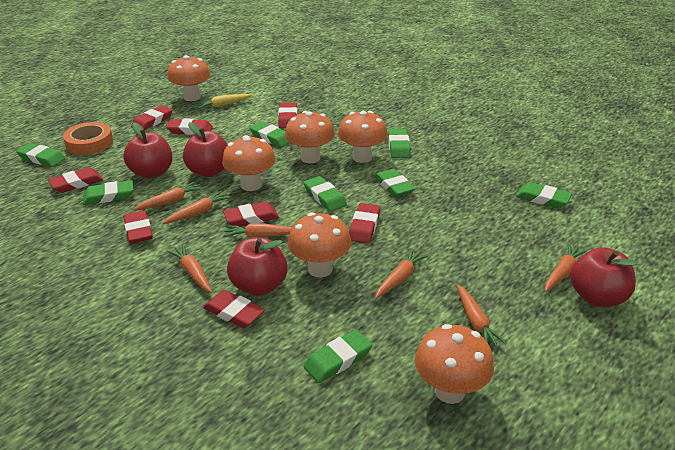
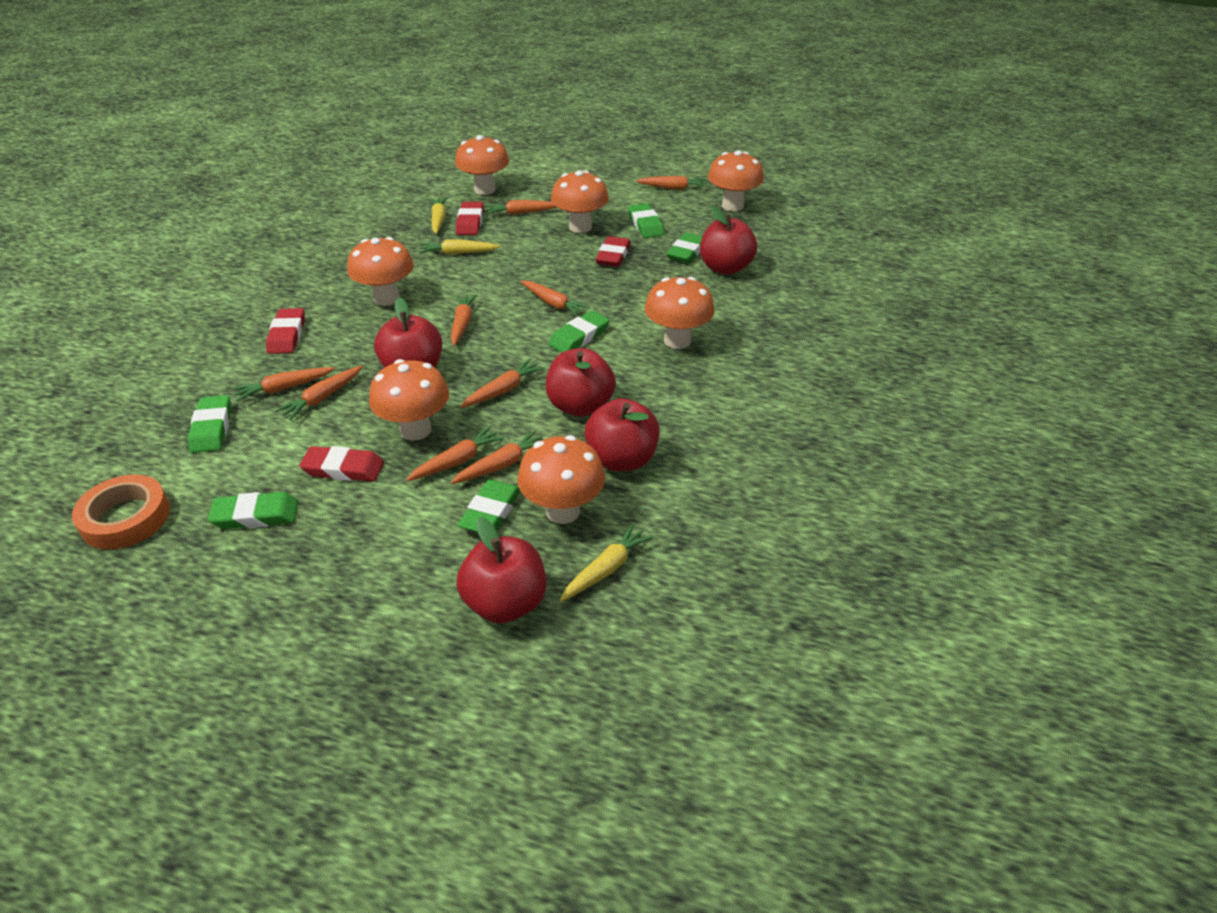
green eraser: 8 -> 6
orange carrot: 7 -> 9
orange mushroom: 6 -> 7
red apple: 4 -> 5
red eraser: 8 -> 4
yellow carrot: 1 -> 3

